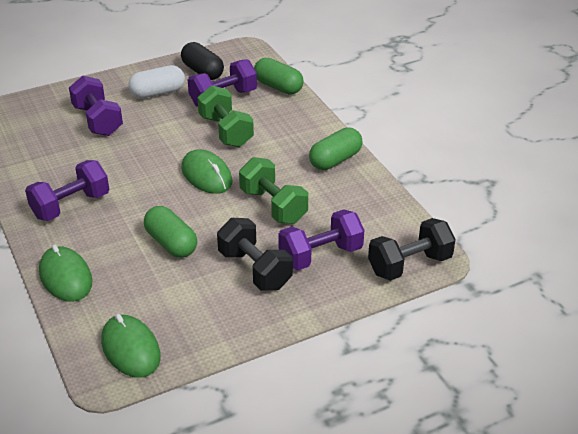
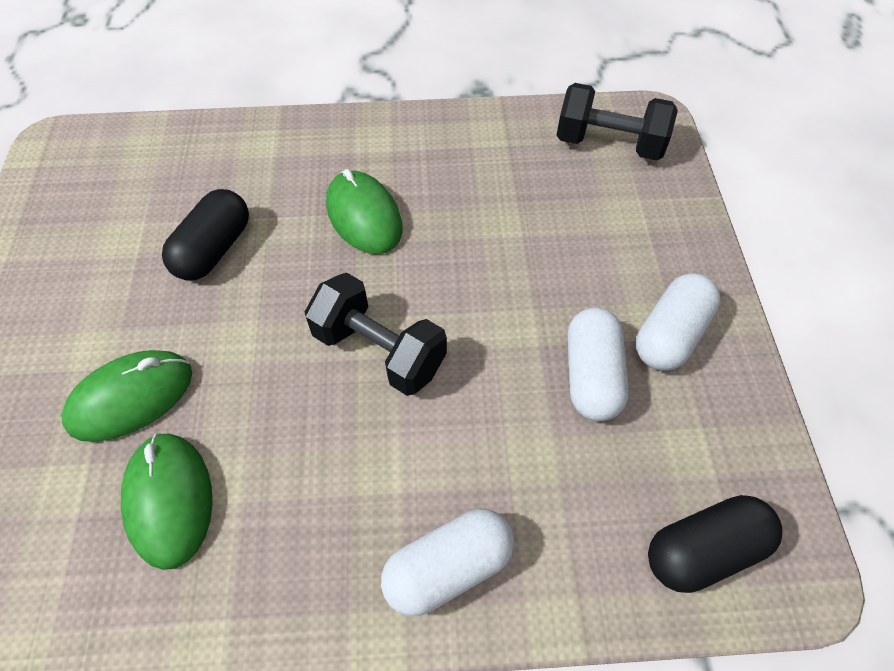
black capsule: 1 -> 2
green capsule: 3 -> 0
green dumbbell: 2 -> 0
purple dumbbell: 4 -> 0
white capsule: 1 -> 3

